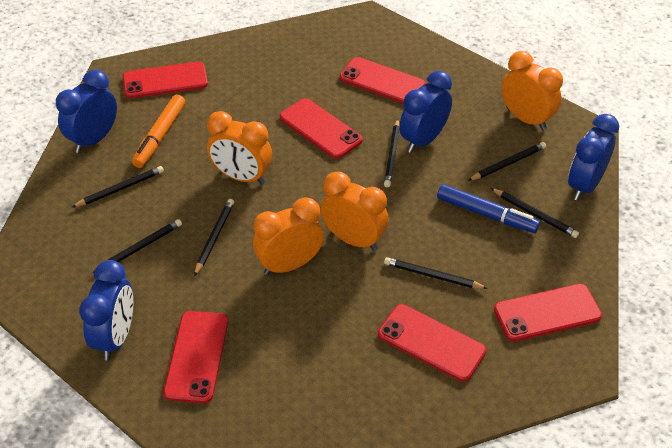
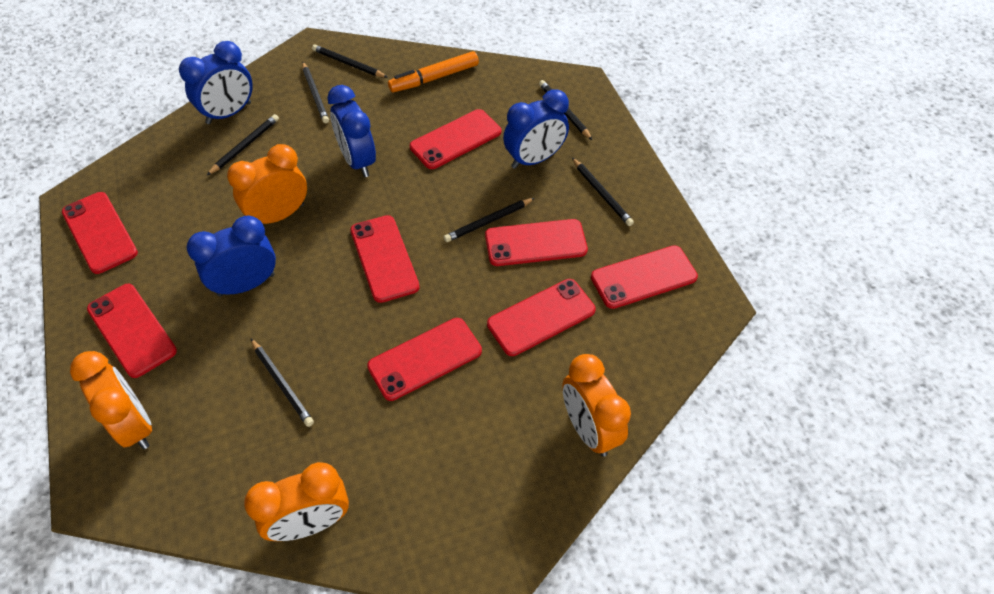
blue marker: 1 -> 0
red phone: 6 -> 8

